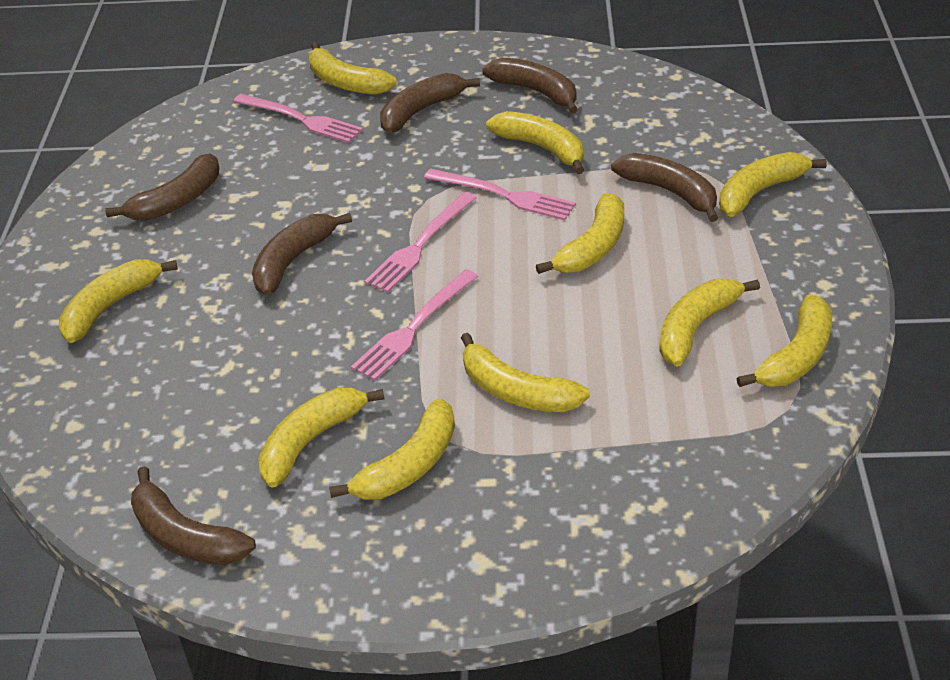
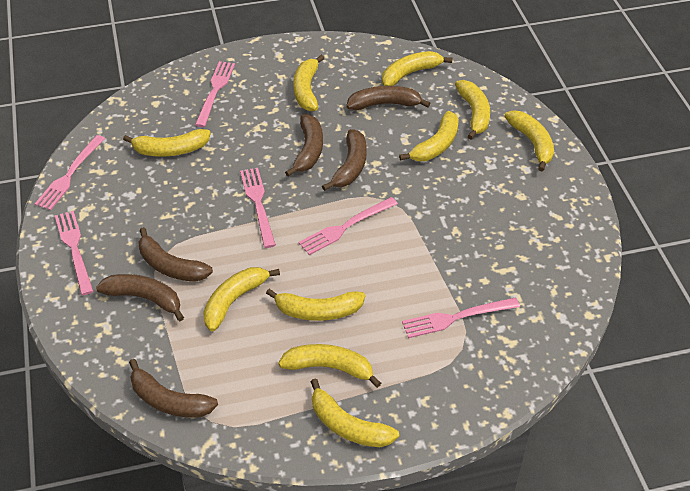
pink fork: 4 -> 6

